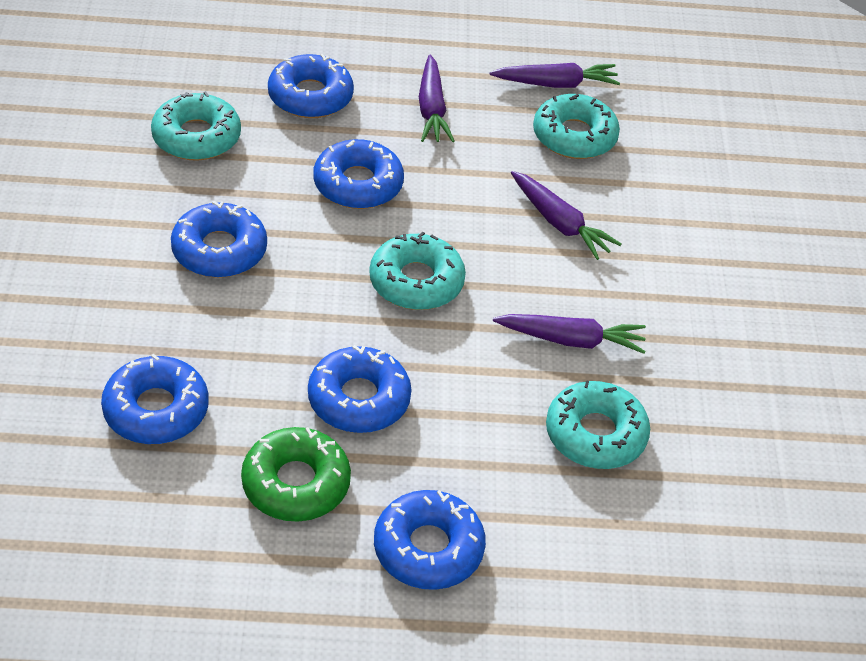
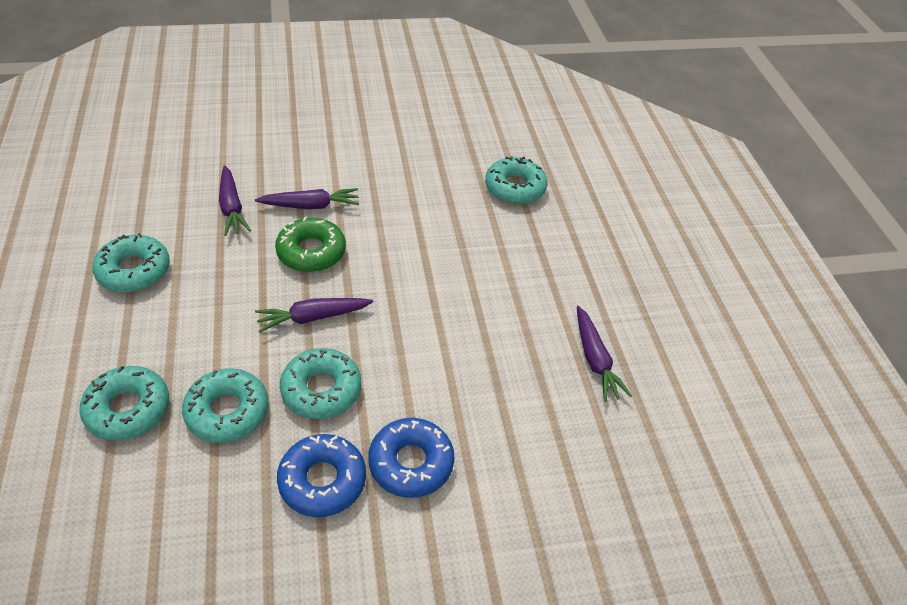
blue donut: 6 -> 2
turquoise donut: 4 -> 5

